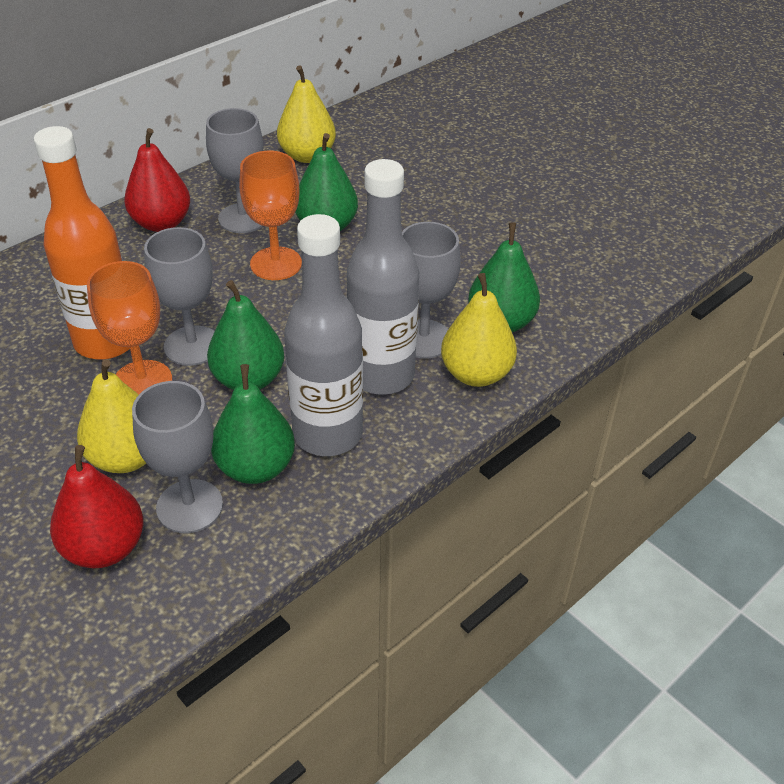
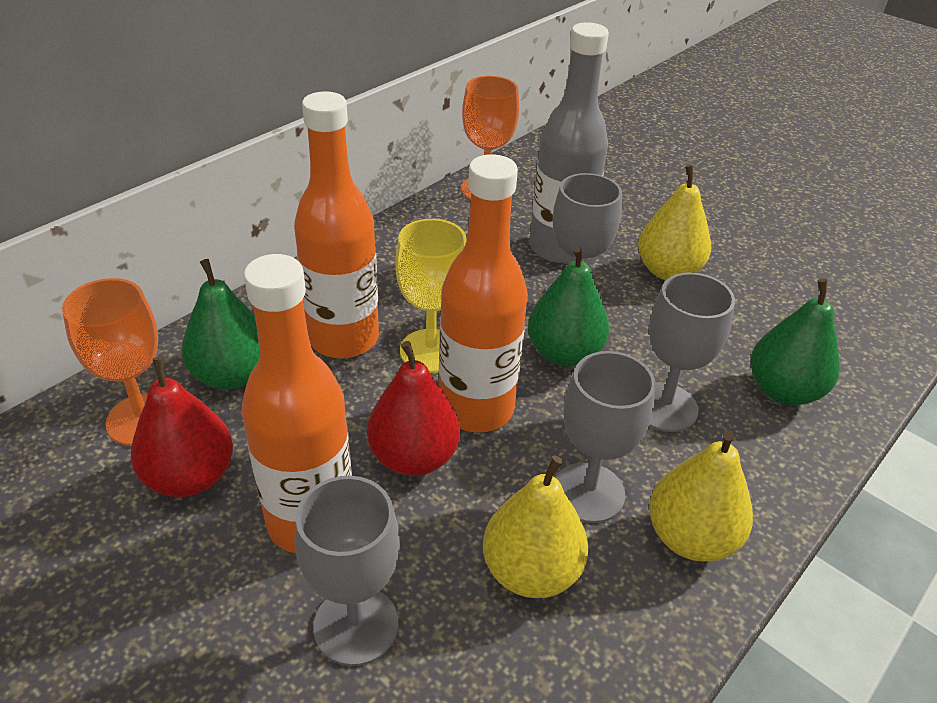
green pear: 4 -> 3
grey bottle: 2 -> 1
orange bottle: 1 -> 3
yellow goblet: 0 -> 1

